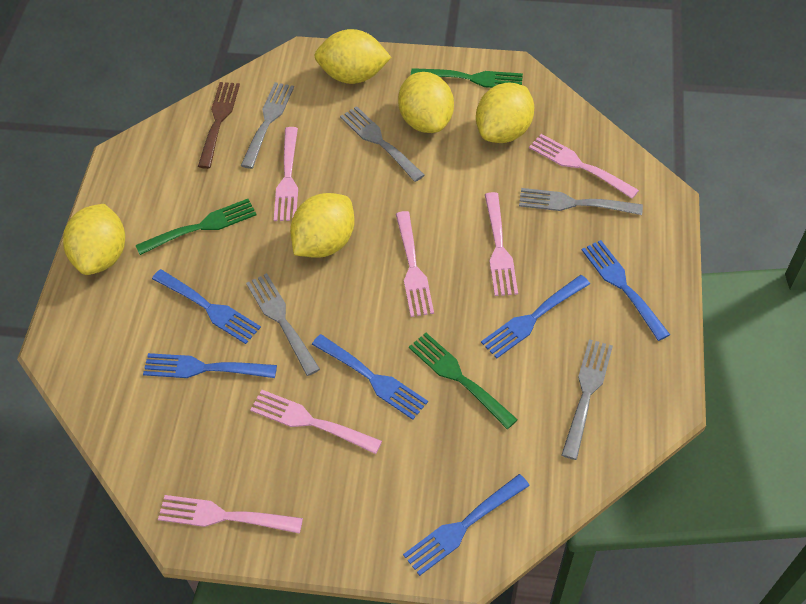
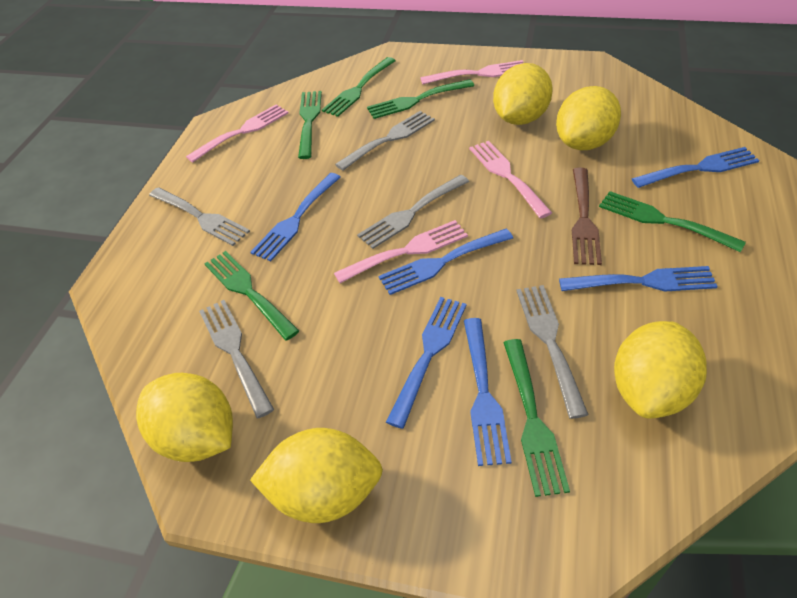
green fork: 3 -> 6
pink fork: 6 -> 4

